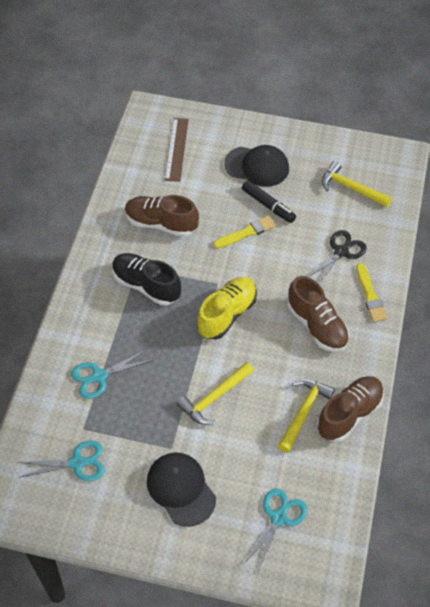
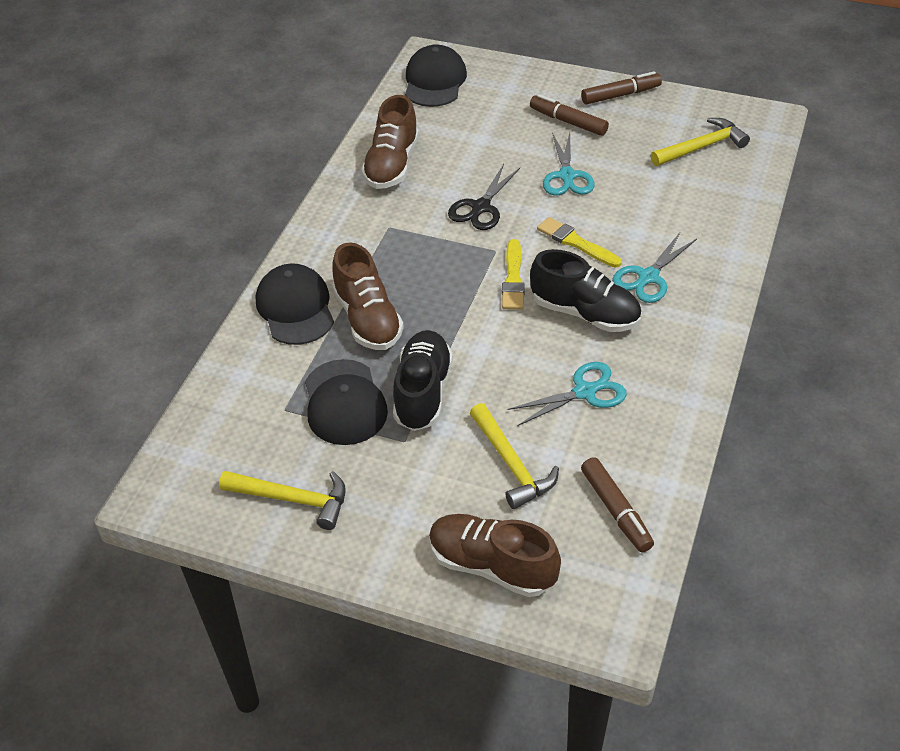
black cap: 2 -> 3
black marker: 1 -> 0
black shoe: 1 -> 2
brown marker: 0 -> 3
brown ruler: 1 -> 0
yellow shoe: 1 -> 0

